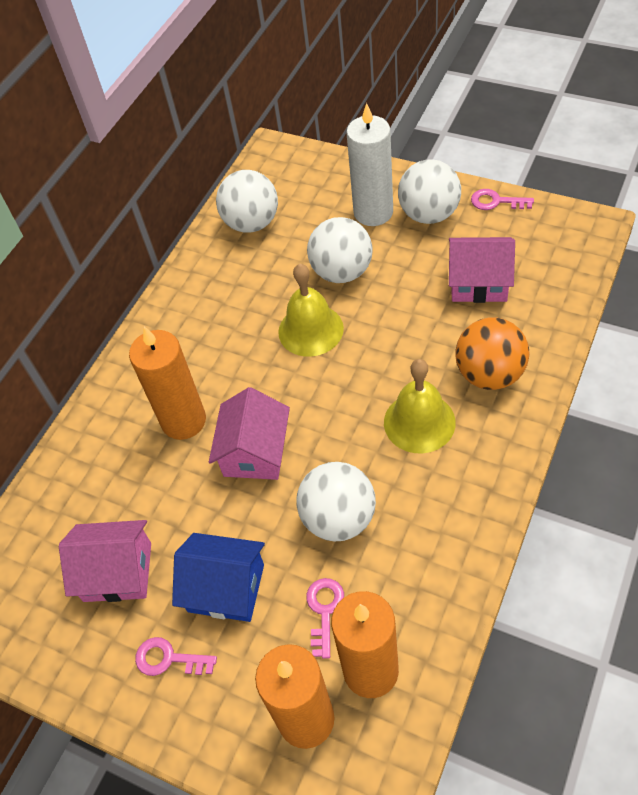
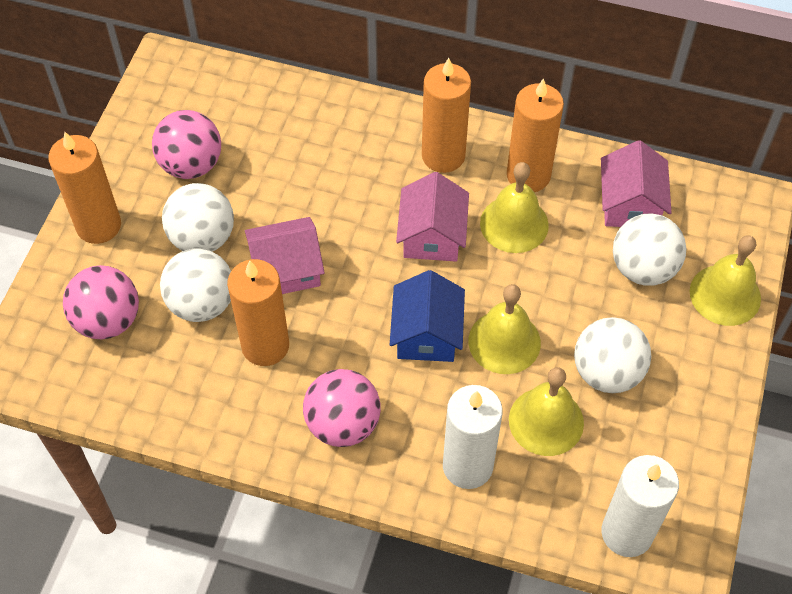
orange ball: 1 -> 0
orange candle: 3 -> 4
pink ball: 0 -> 3
pink key: 3 -> 0
white candle: 1 -> 2
yellow bell: 2 -> 4

